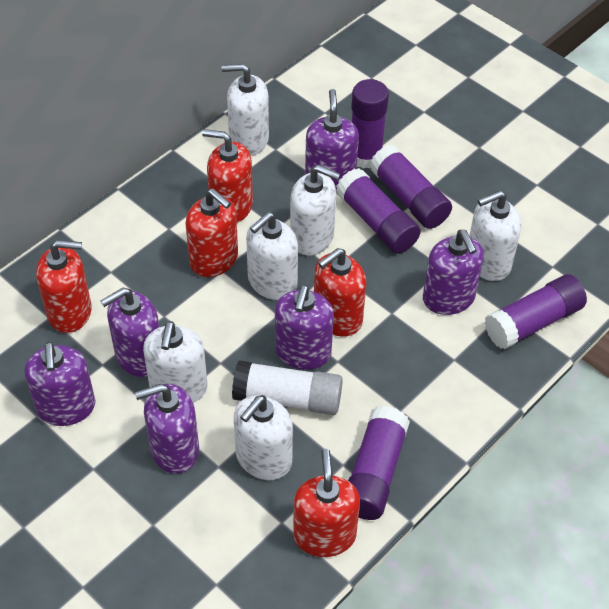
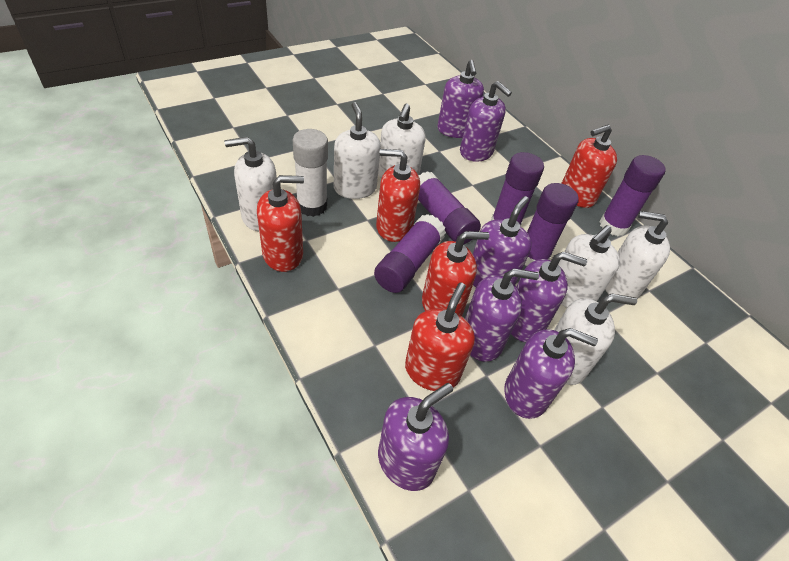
purple soap dispenser: 6 -> 7

